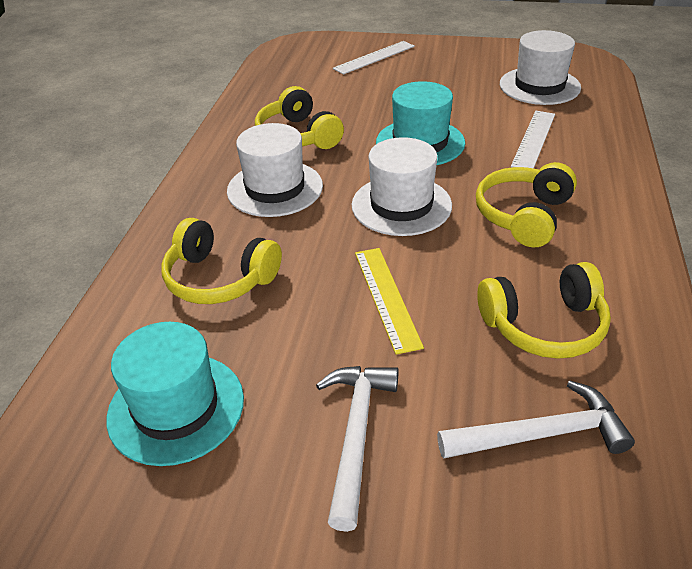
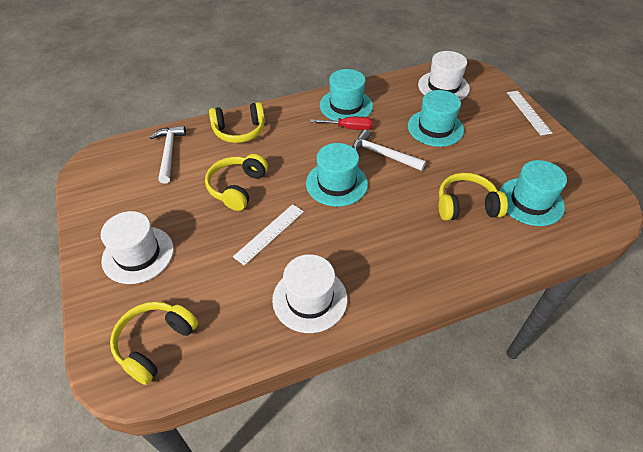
red screwdriver: 0 -> 1
turquoise hat: 2 -> 4
yellow ruler: 1 -> 0

